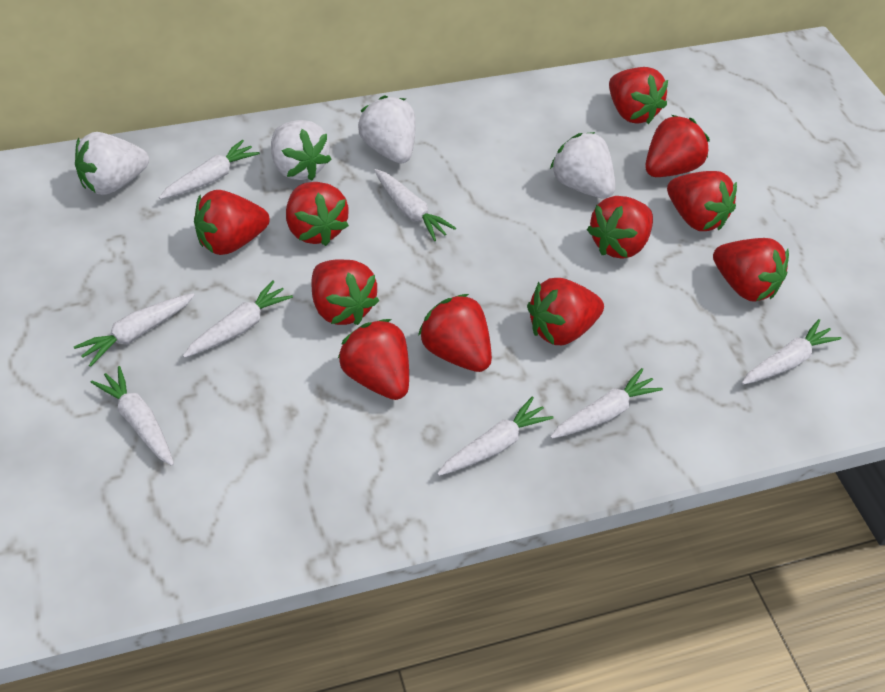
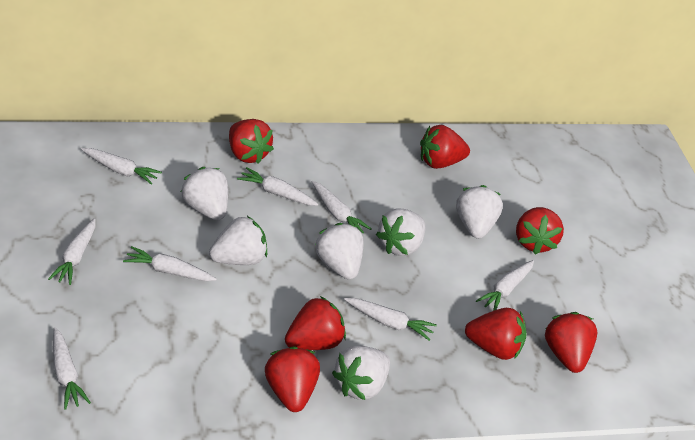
red strawberry: 11 -> 7
white strawberry: 4 -> 6

